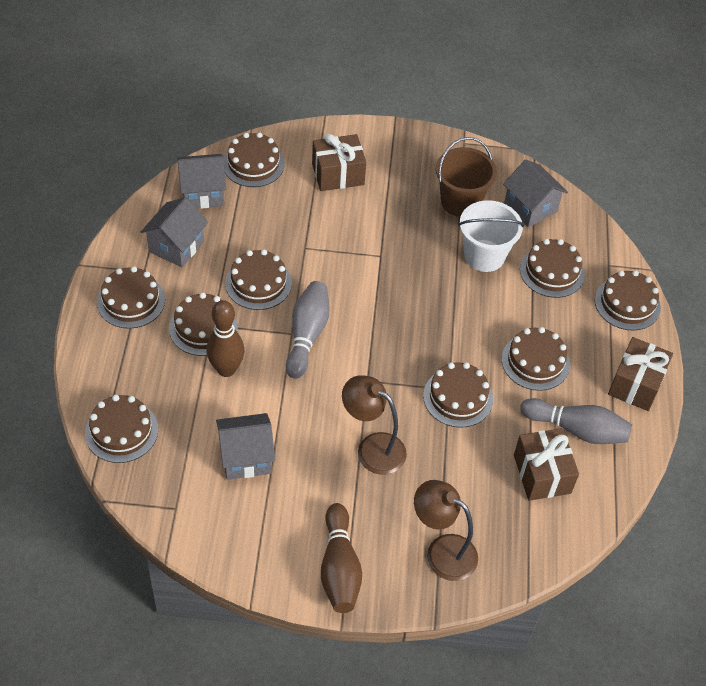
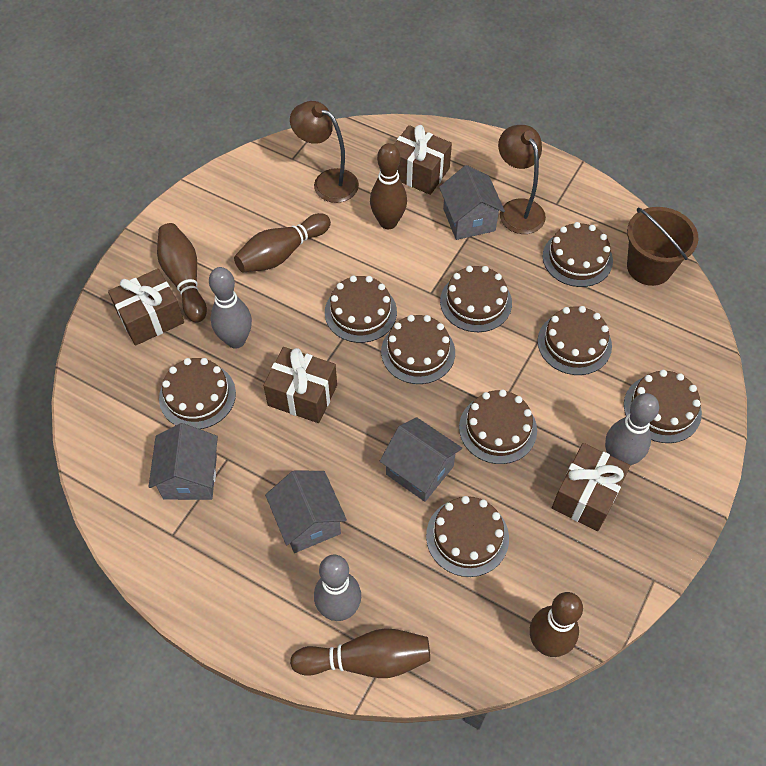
brown bowling pin: 2 -> 5
brown gift: 3 -> 4
grey bowling pin: 2 -> 3
white bucket: 1 -> 0

